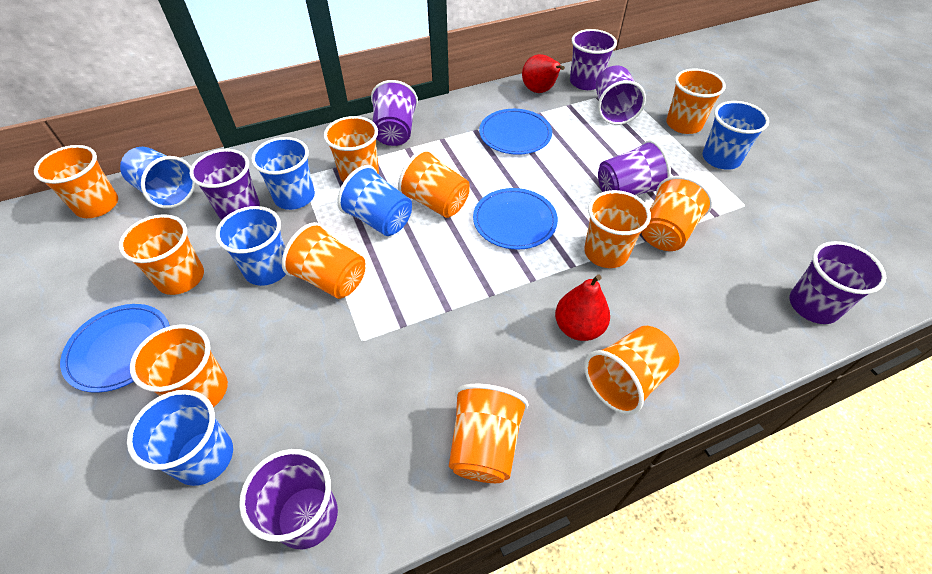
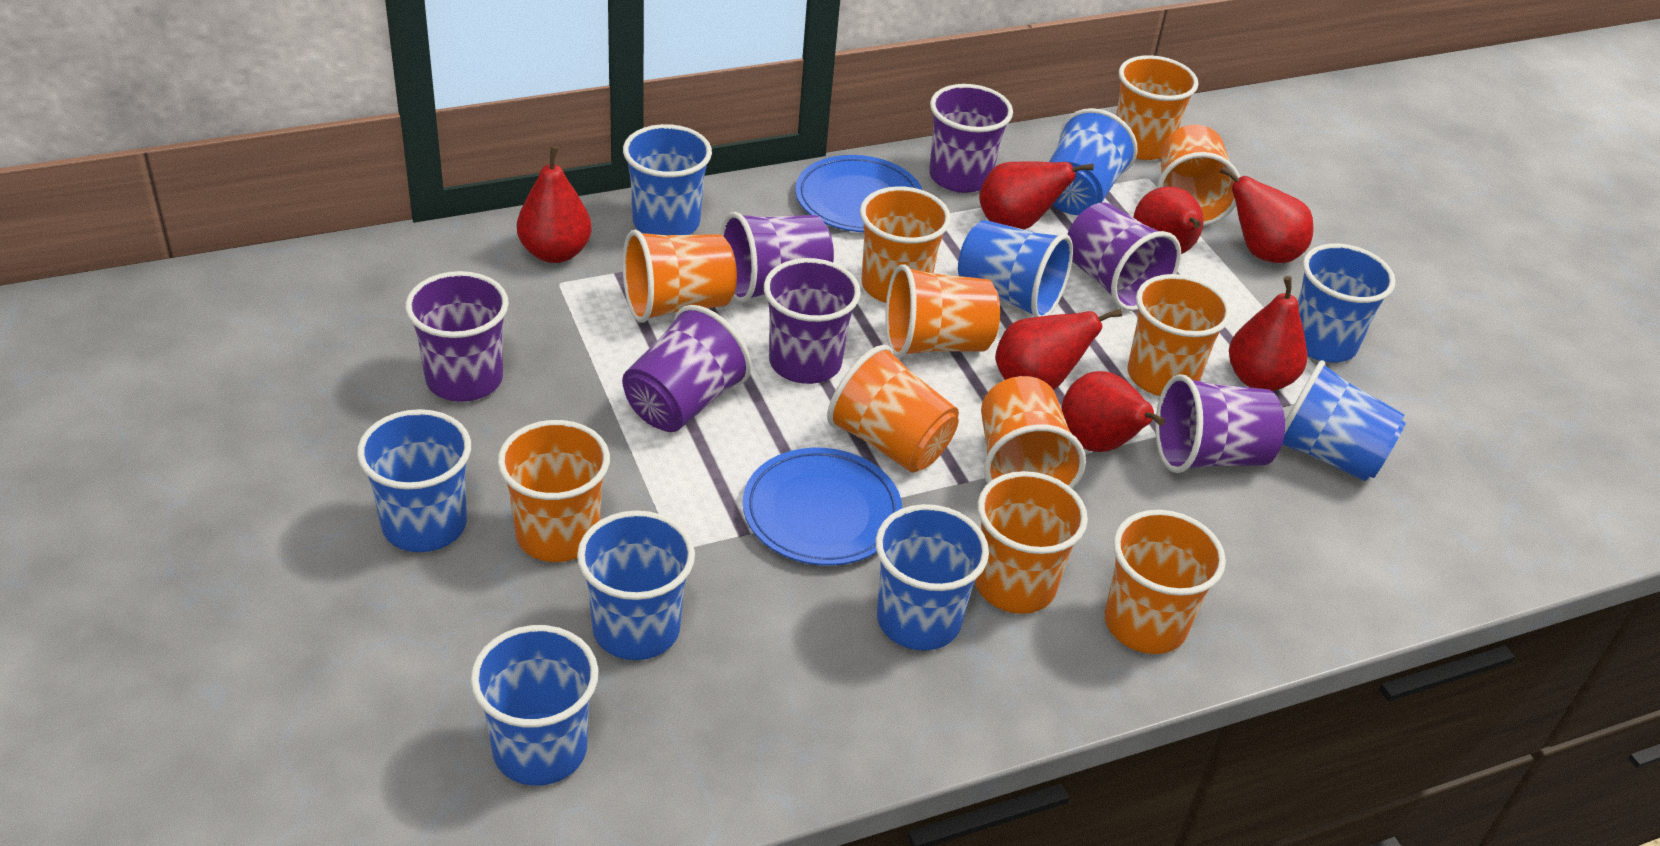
blue cup: 6 -> 9
blue plate: 3 -> 2
red pear: 2 -> 7

